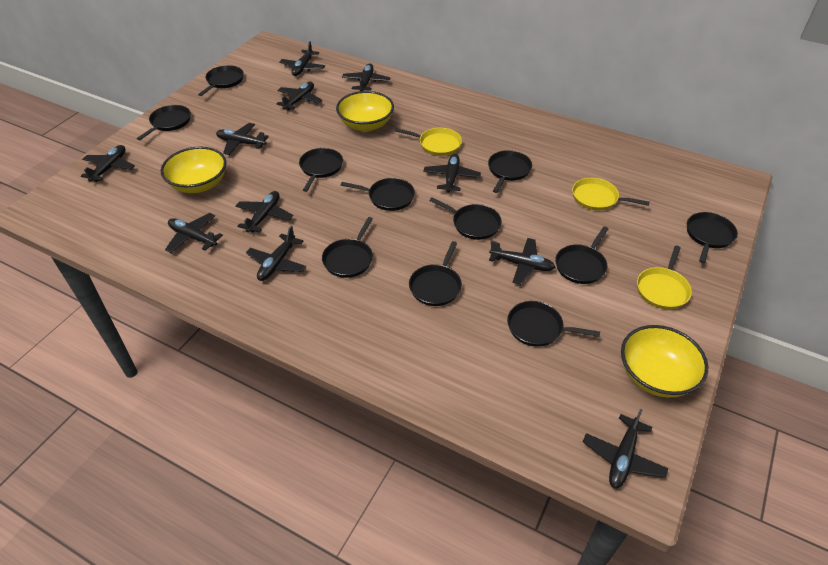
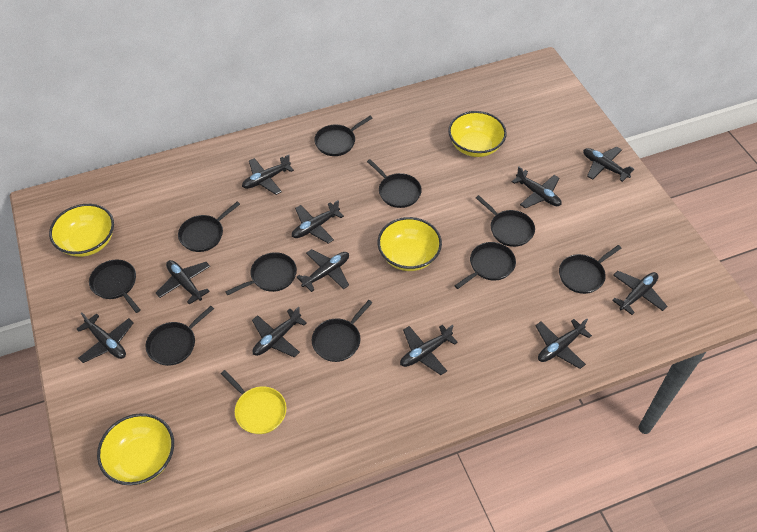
black pan: 11 -> 10
yellow bowl: 3 -> 4
yellow pan: 3 -> 1

